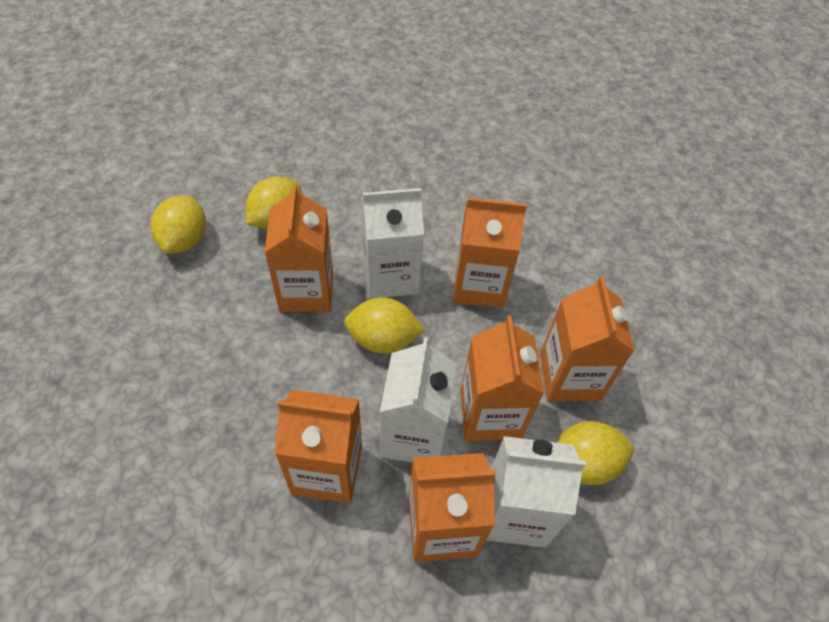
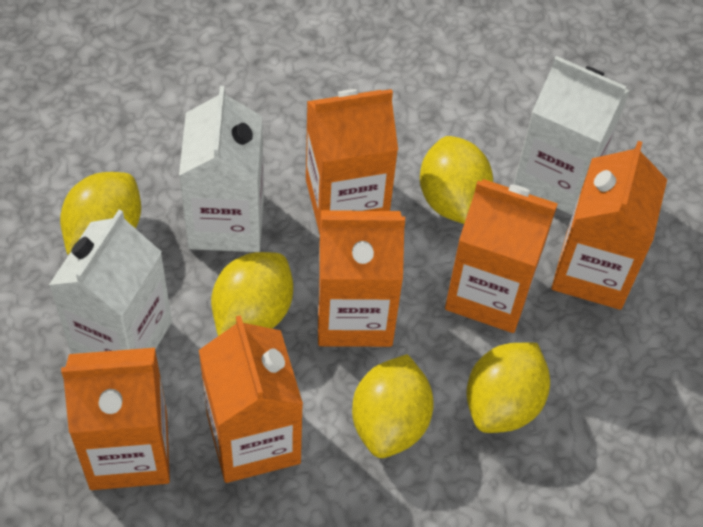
yellow lemon: 4 -> 5

